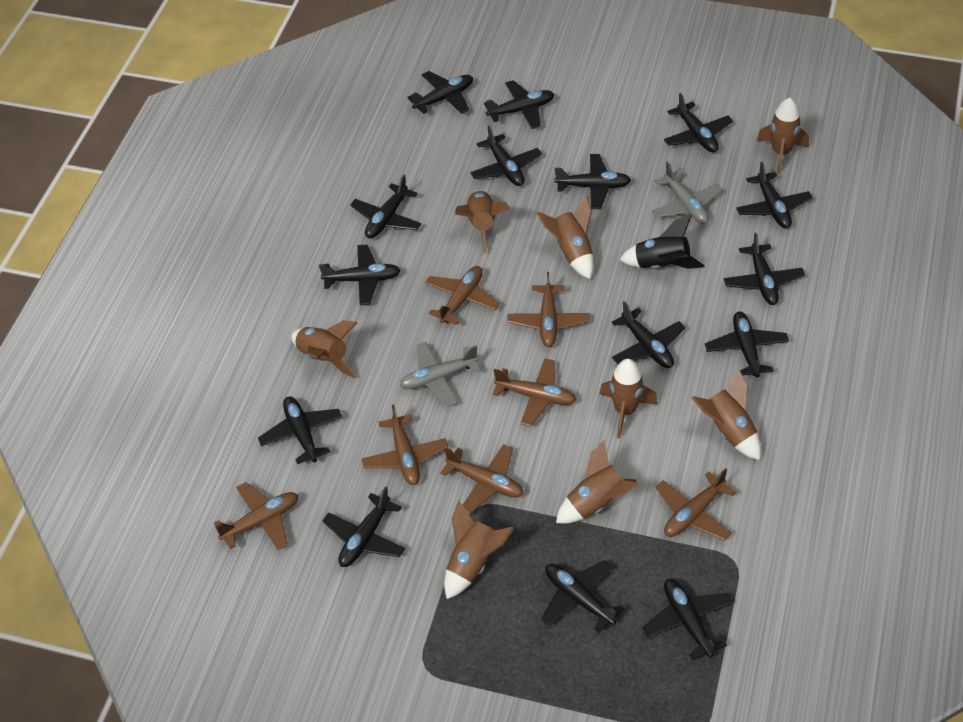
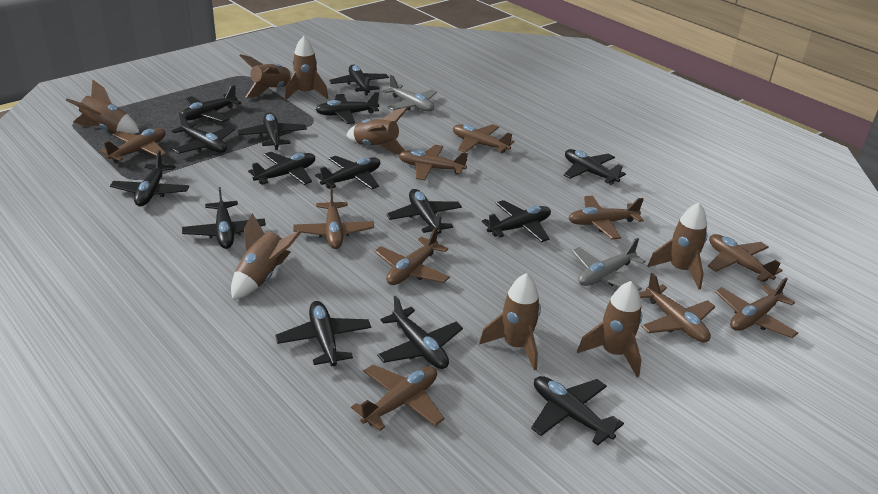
black rocket: 1 -> 0
brown plane: 7 -> 10

